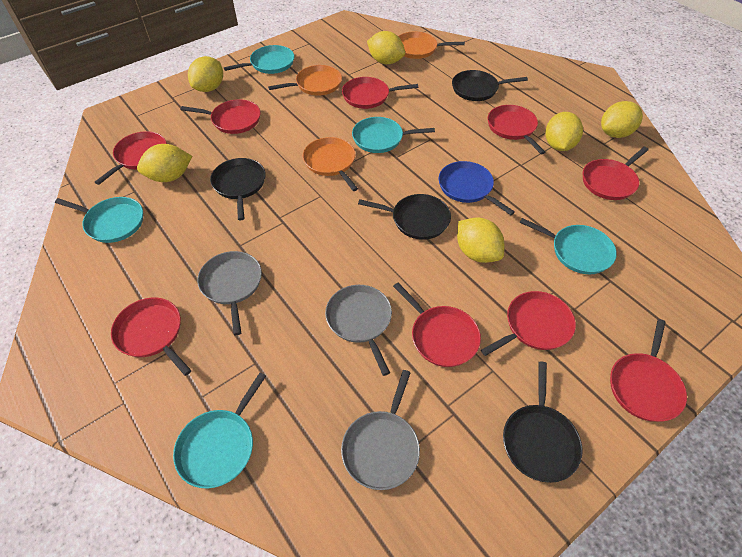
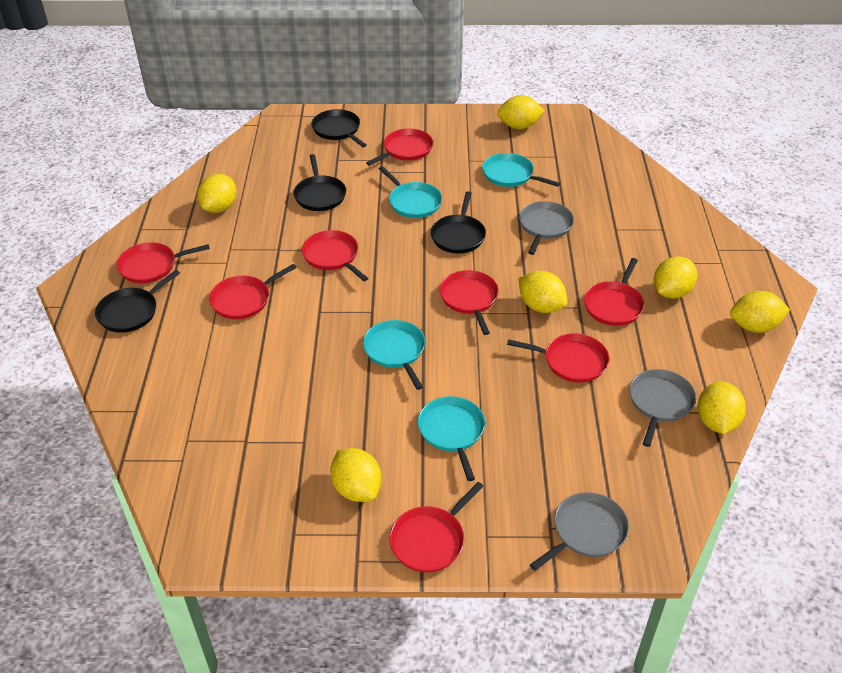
blue pan: 1 -> 0
orange pan: 3 -> 0
red pan: 9 -> 8
turquoise pan: 5 -> 4
yellow lemon: 6 -> 7

